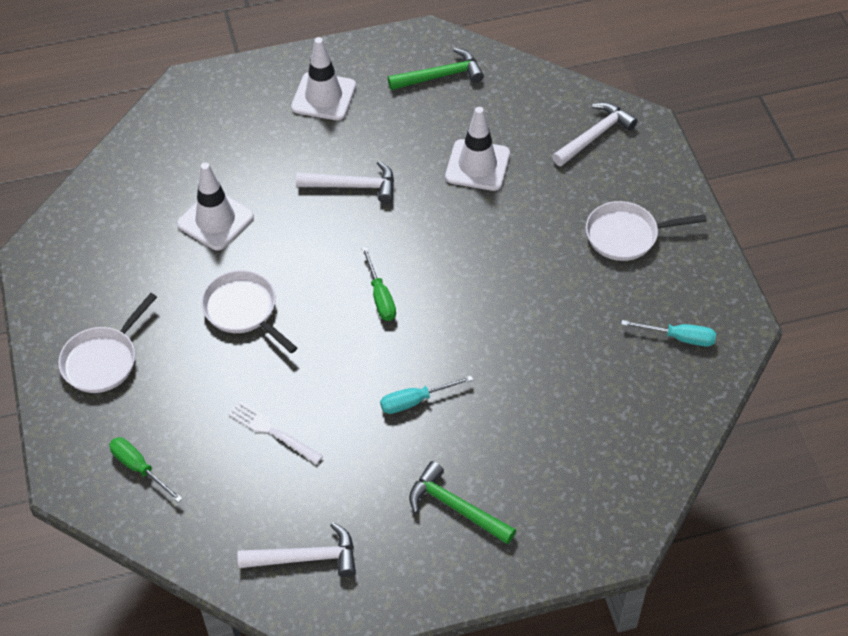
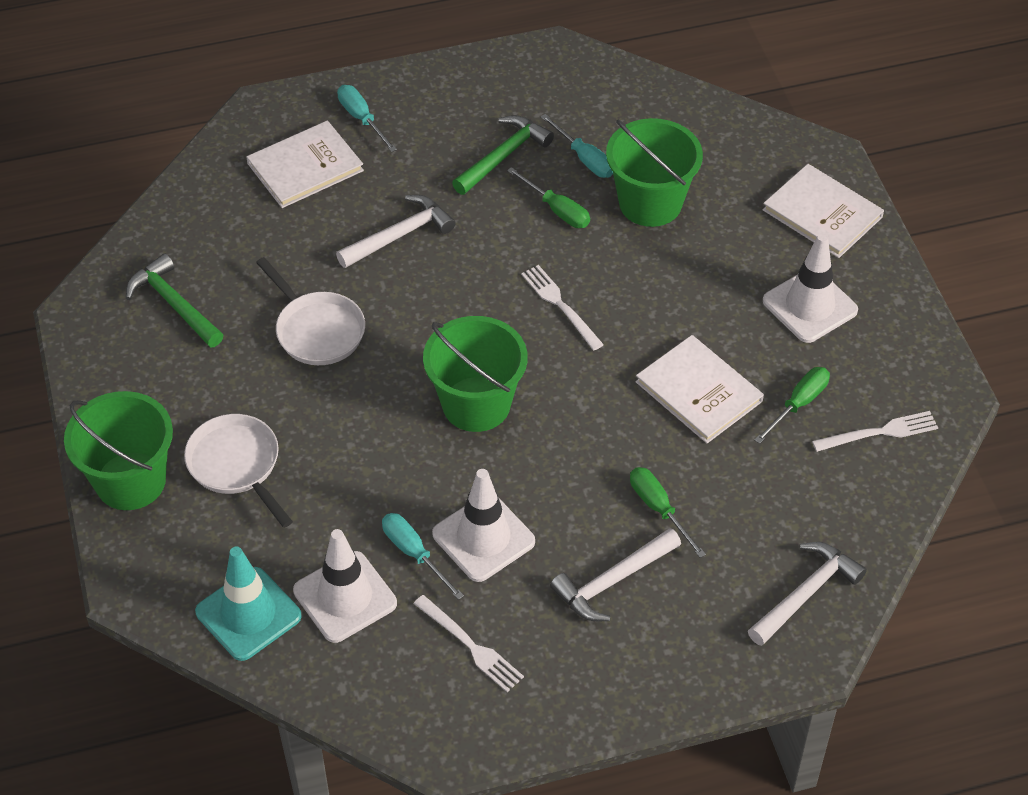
green bucket: 0 -> 3
green screwdriver: 2 -> 3
turquoise screwdriver: 2 -> 3
turquoise traffic cone: 0 -> 1
white book: 0 -> 3
white fork: 1 -> 3
white pan: 3 -> 2

